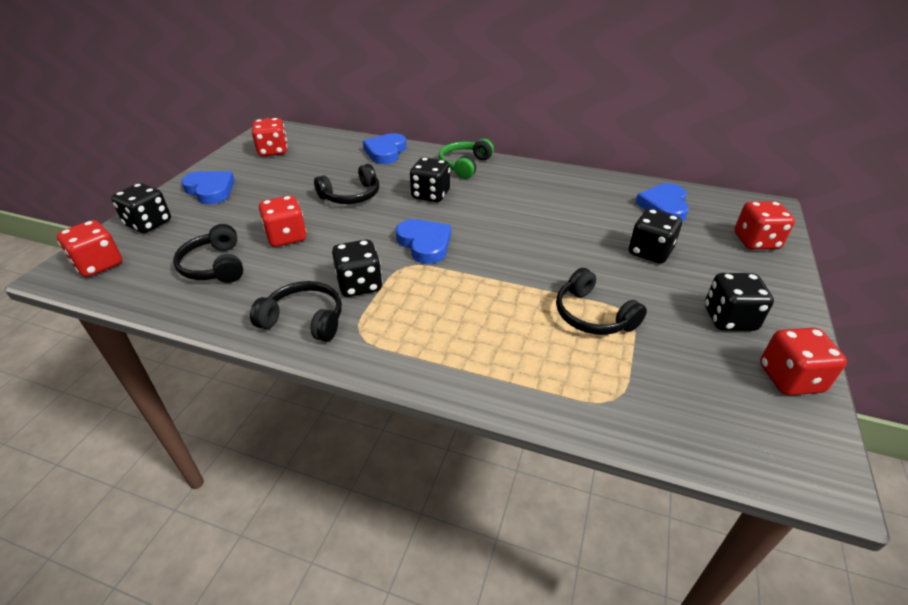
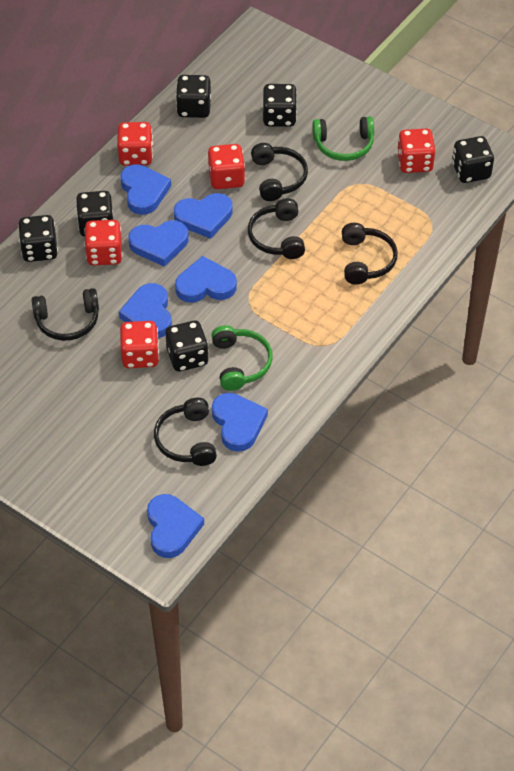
black dice: 5 -> 6
black headphones: 4 -> 5
blue heart: 4 -> 7
green headphones: 1 -> 2

